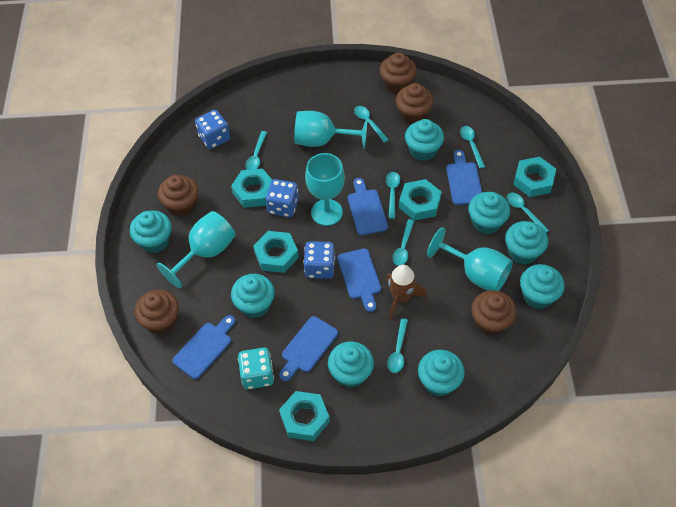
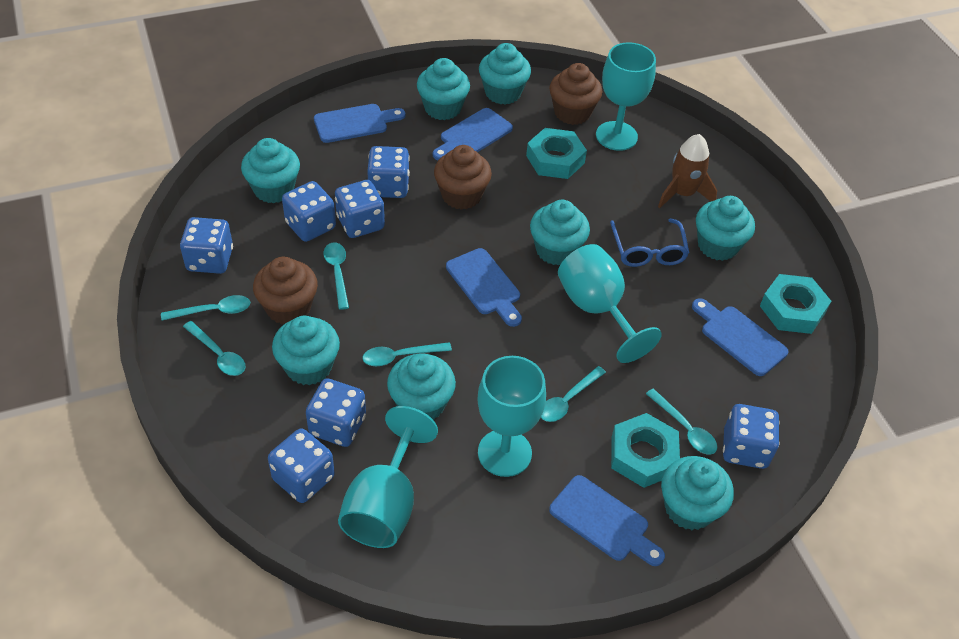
blue dice: 3 -> 7
blue glasses: 0 -> 1
brown cupcake: 5 -> 3
turquoise dice: 1 -> 0
turquoise nut: 5 -> 3
turquoise spoon: 7 -> 6

